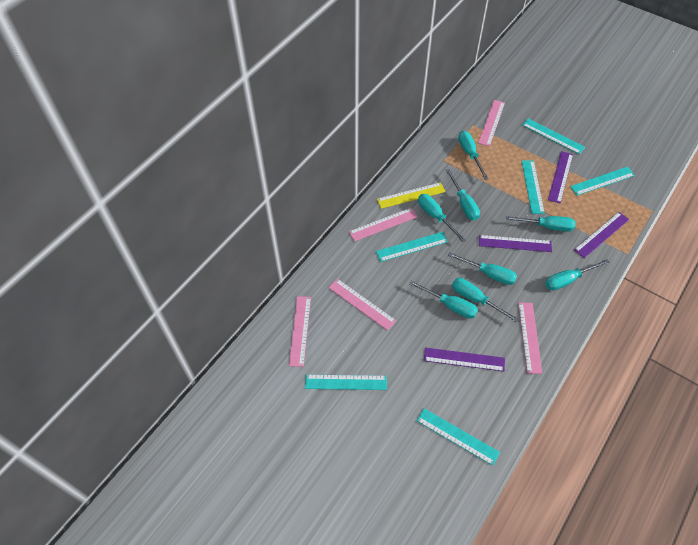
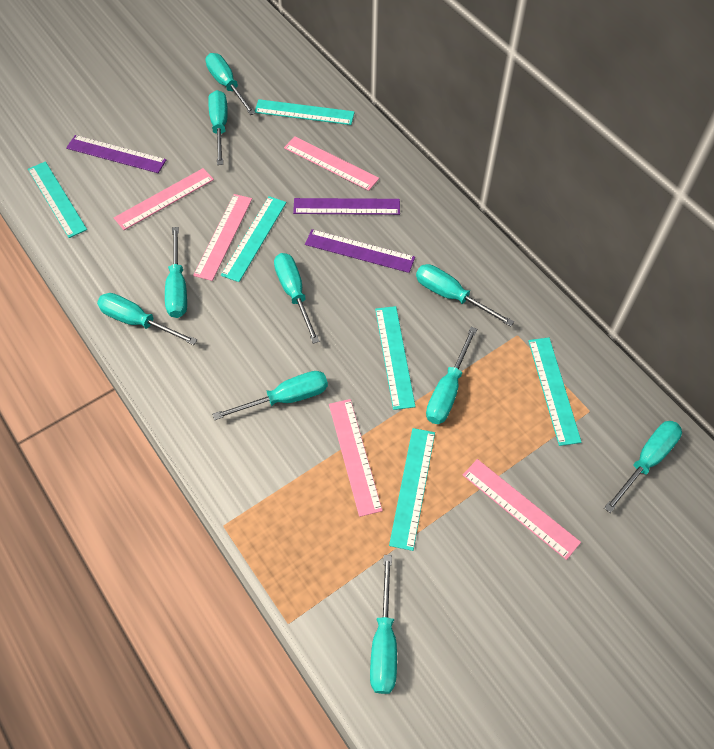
purple ruler: 4 -> 3
turquoise screwdriver: 8 -> 10
yellow ruler: 1 -> 0

